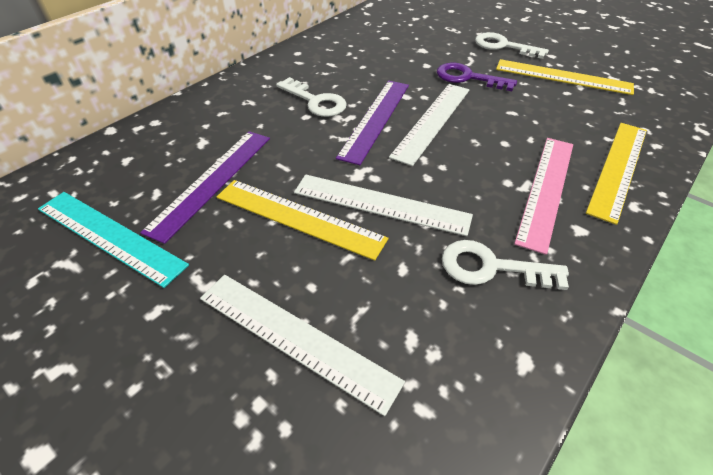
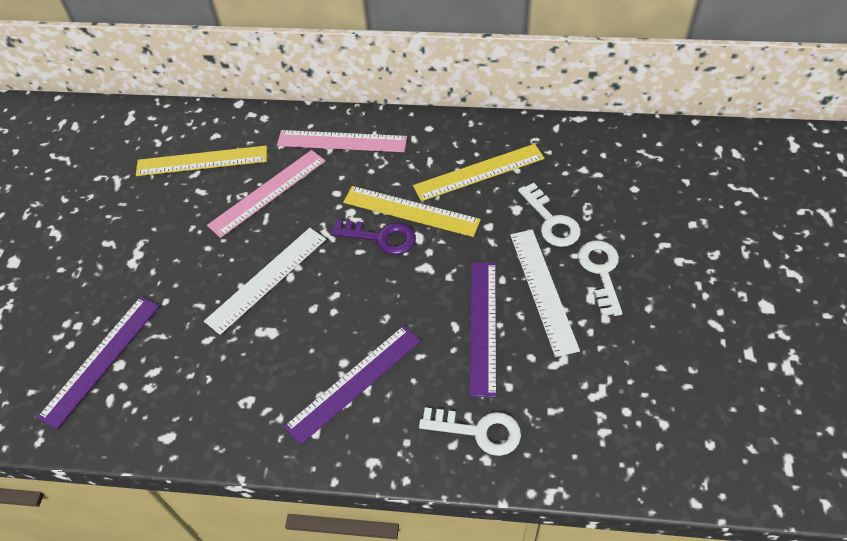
pink ruler: 1 -> 2
purple ruler: 2 -> 3
turquoise ruler: 1 -> 0
white ruler: 3 -> 2

